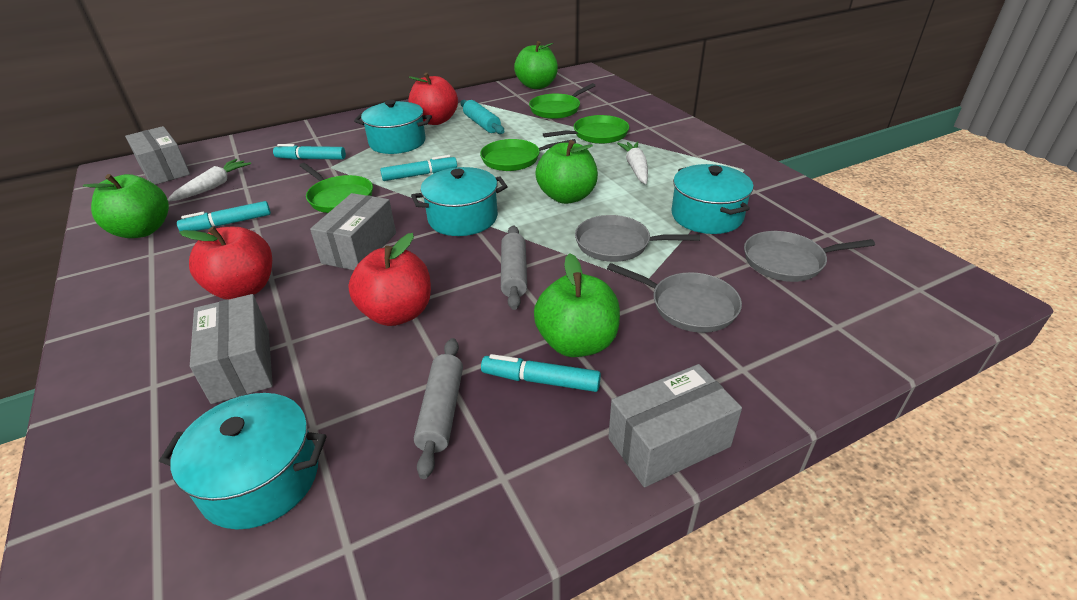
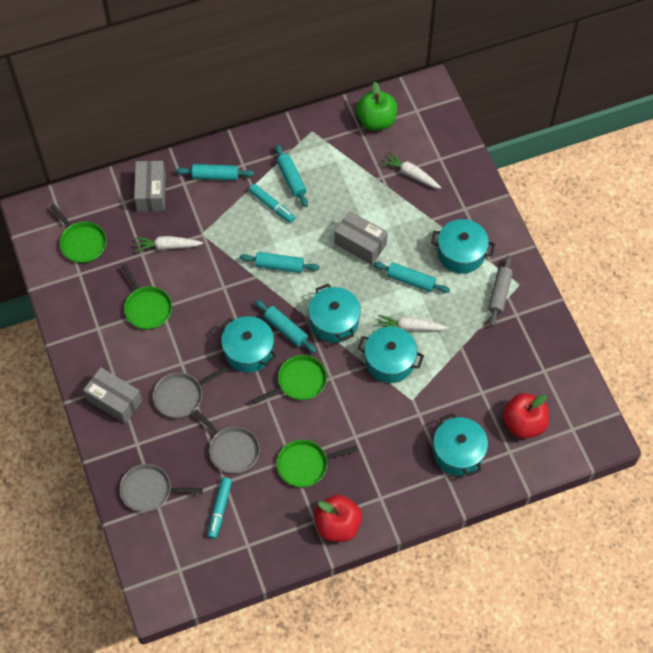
green apple: 4 -> 1
grey box: 4 -> 3
grey rolling pin: 2 -> 1
red apple: 3 -> 2
turquoise marker: 4 -> 2
turquoise pot: 4 -> 5
turquoise rolling pin: 1 -> 5
white carrot: 2 -> 3

